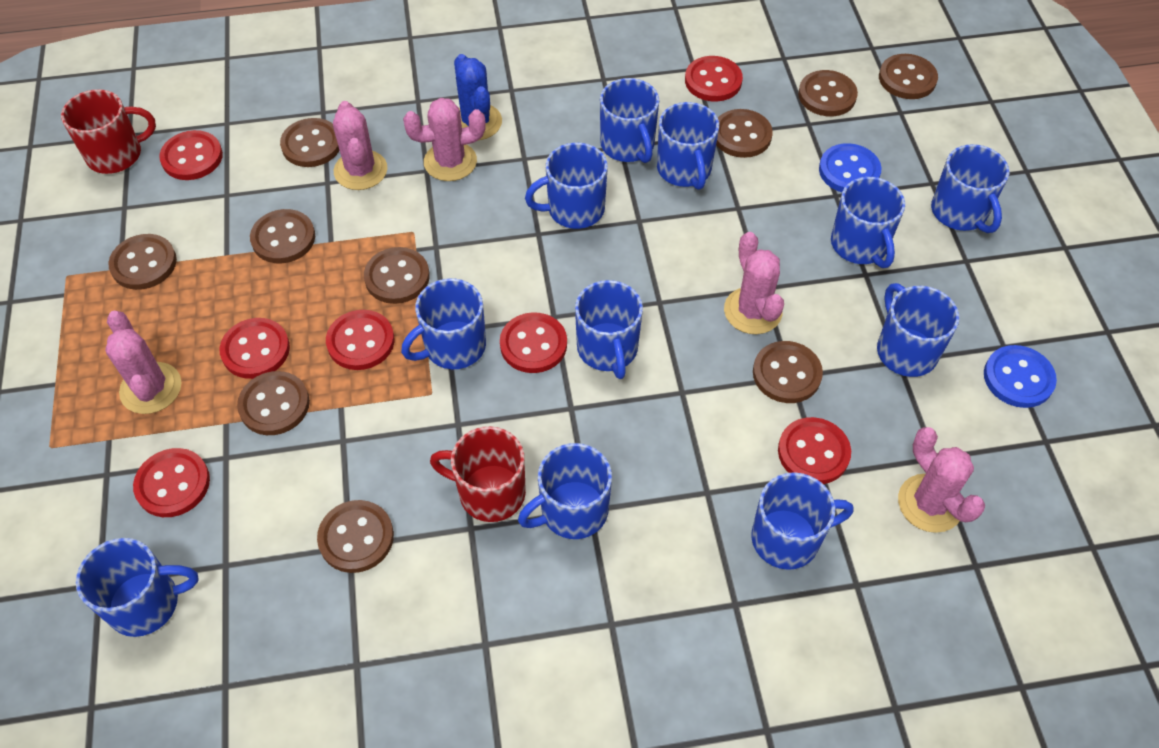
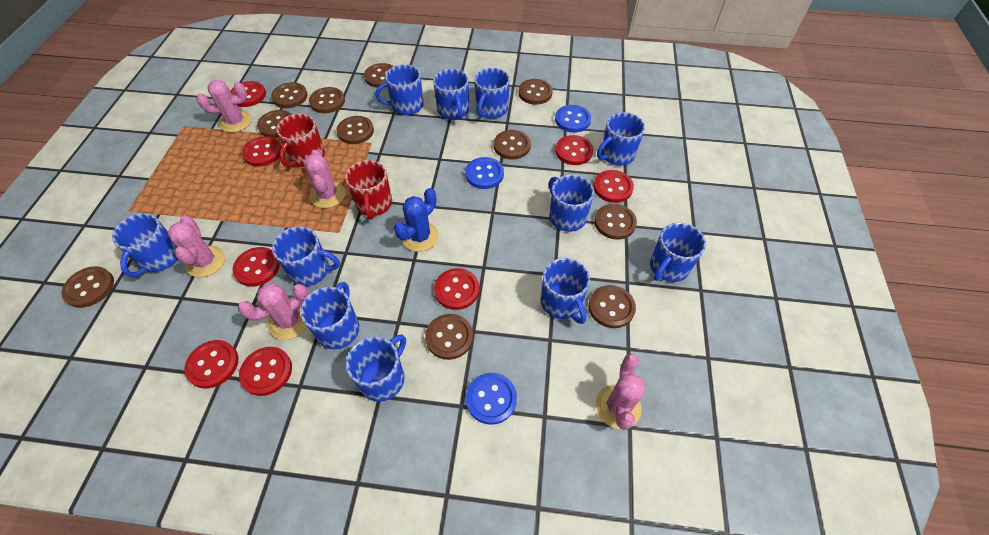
blue button: 2 -> 3
brown button: 10 -> 11
red button: 7 -> 8

